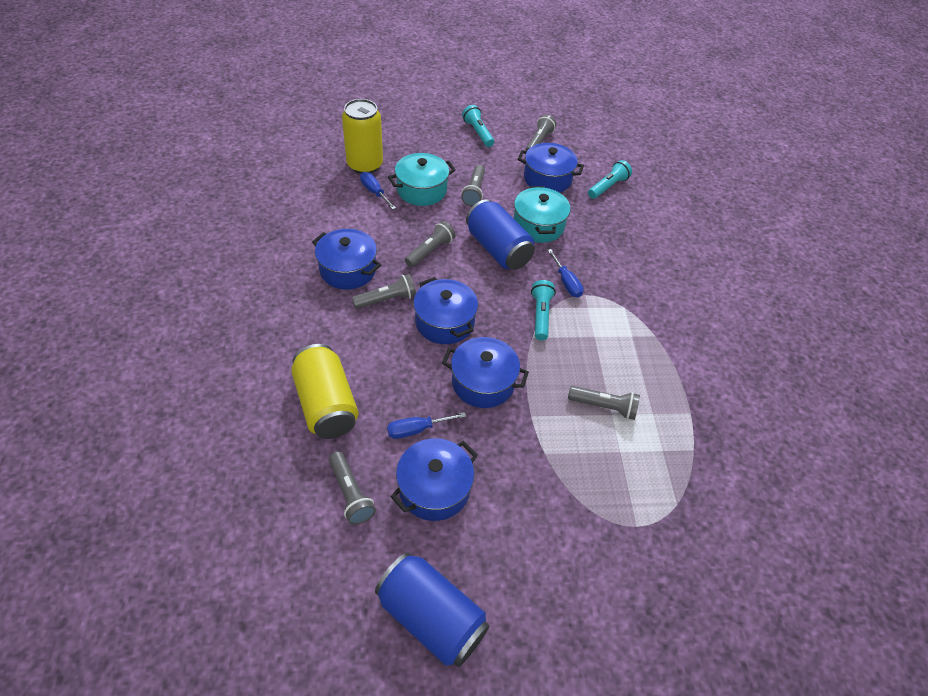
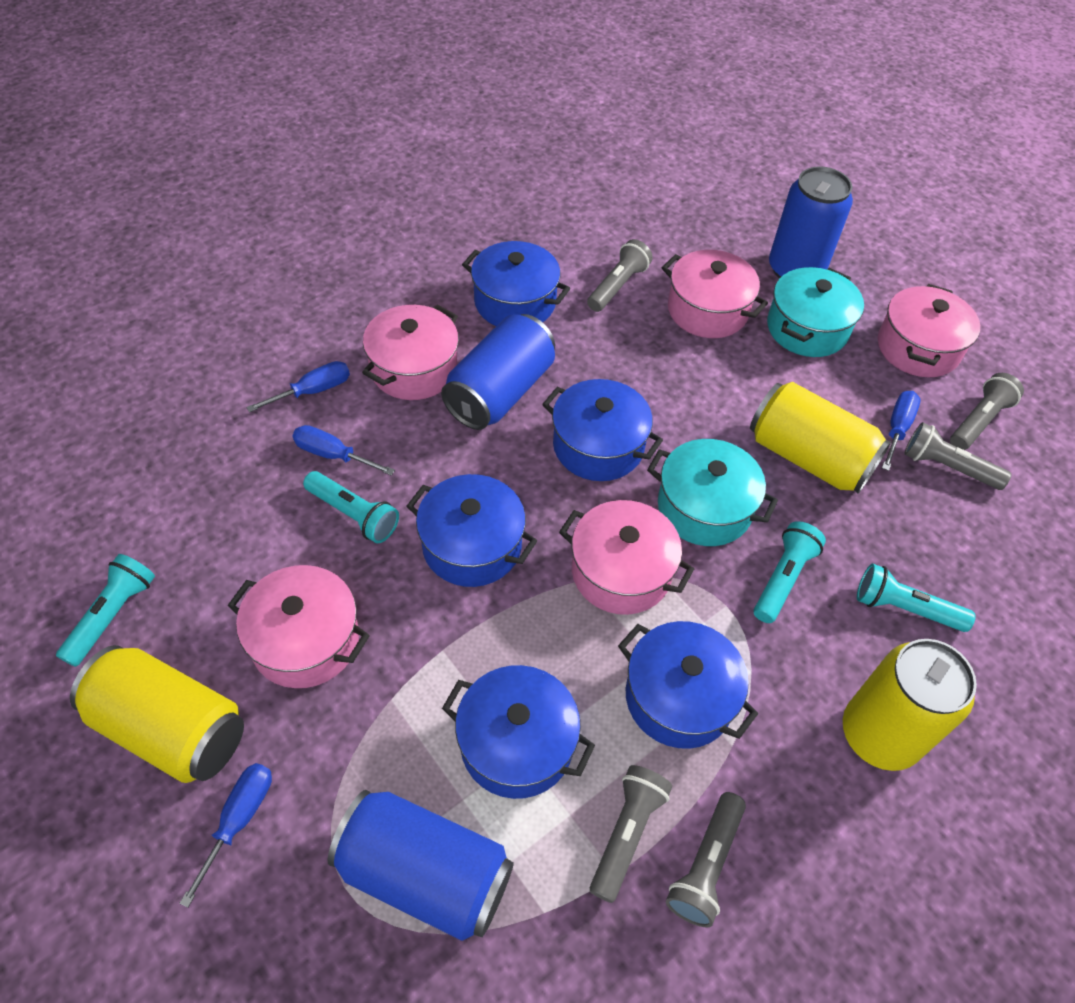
blue can: 2 -> 3
blue screwdriver: 3 -> 4
grey flashlight: 6 -> 5
pink pot: 0 -> 5
turquoise flashlight: 3 -> 4
yellow can: 2 -> 3

